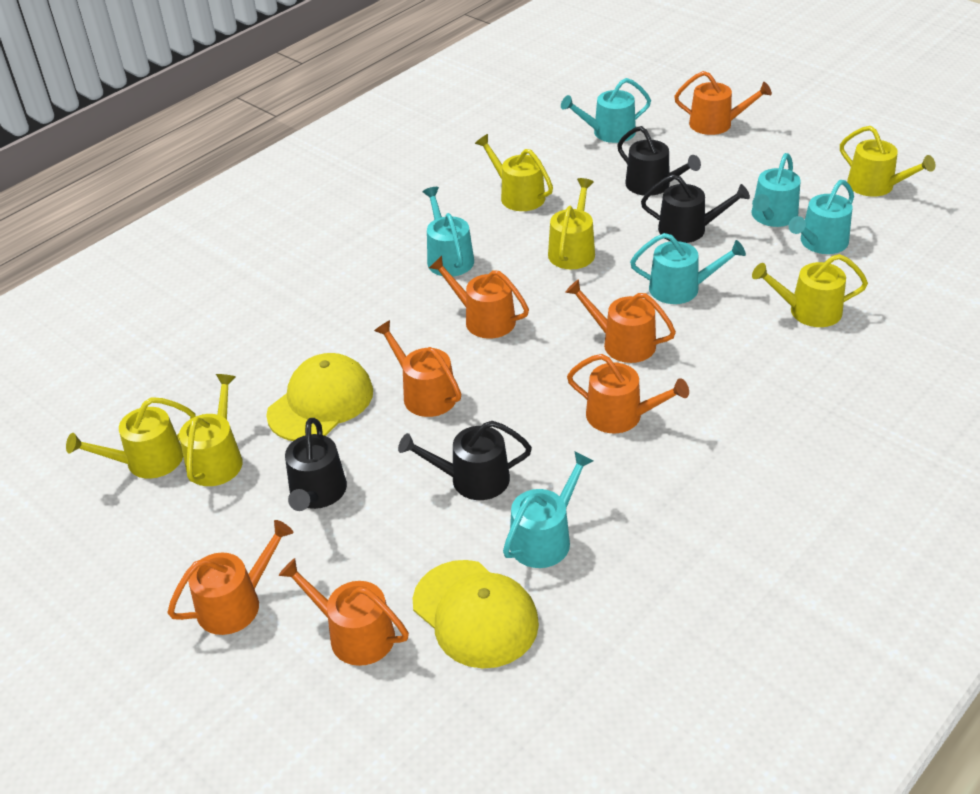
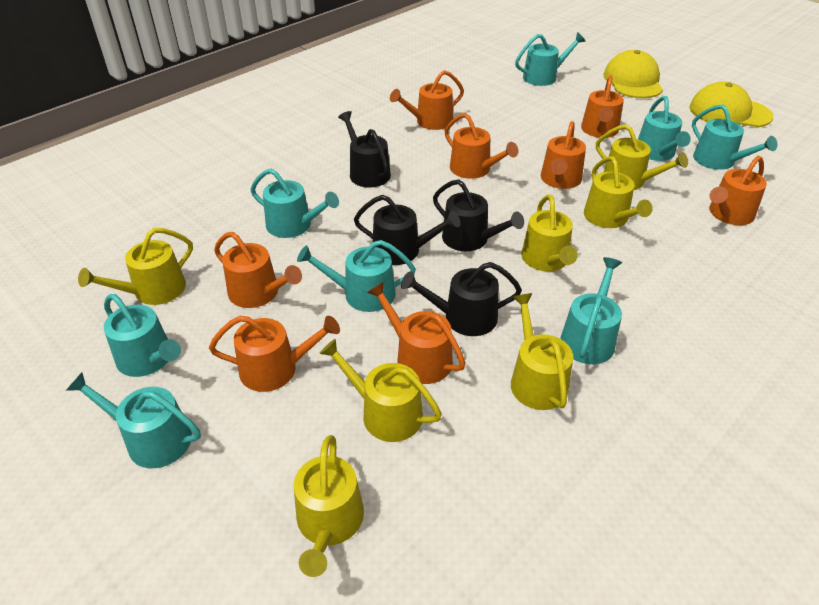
orange watering can: 7 -> 8
turquoise watering can: 6 -> 8
yellow watering can: 6 -> 7

